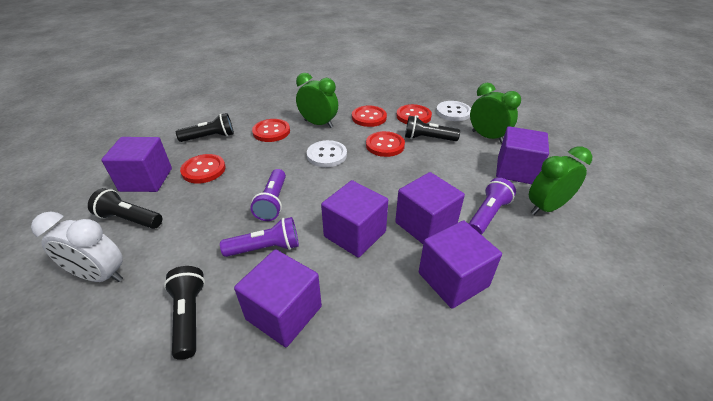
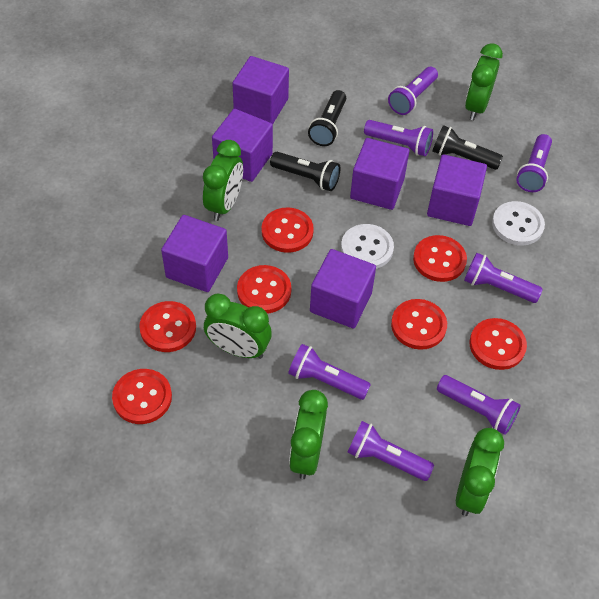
black flashlight: 4 -> 3
green clock: 3 -> 5
purple flashlight: 3 -> 7
red button: 5 -> 7
white clock: 1 -> 0

